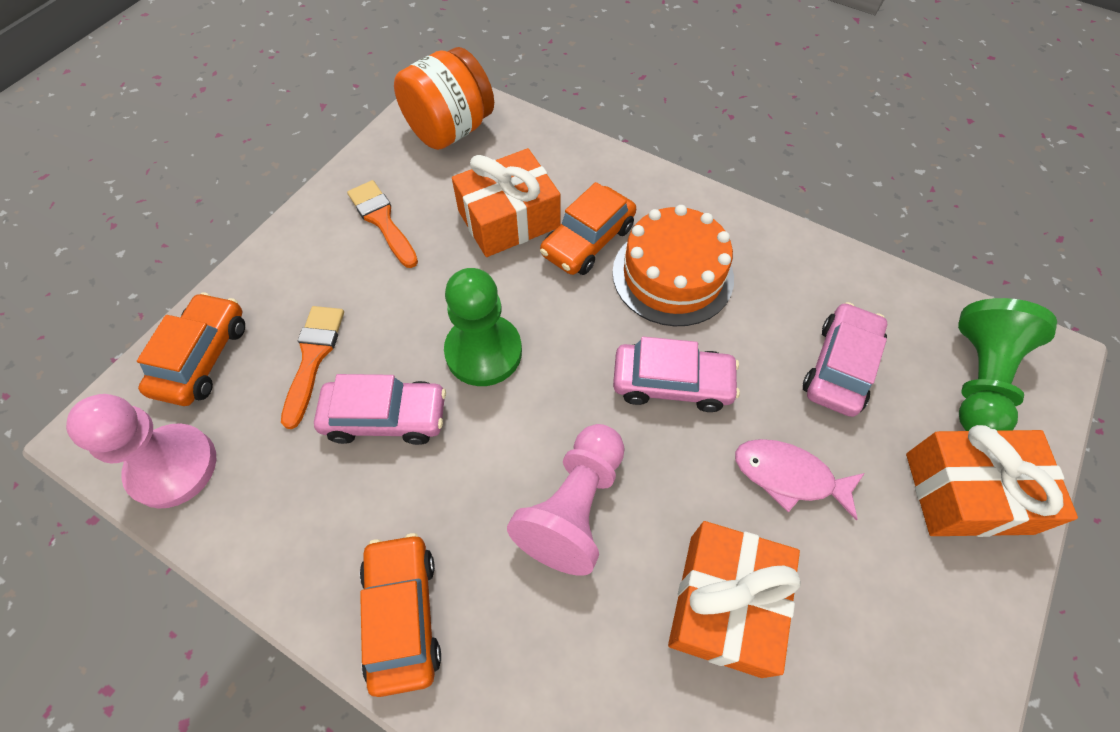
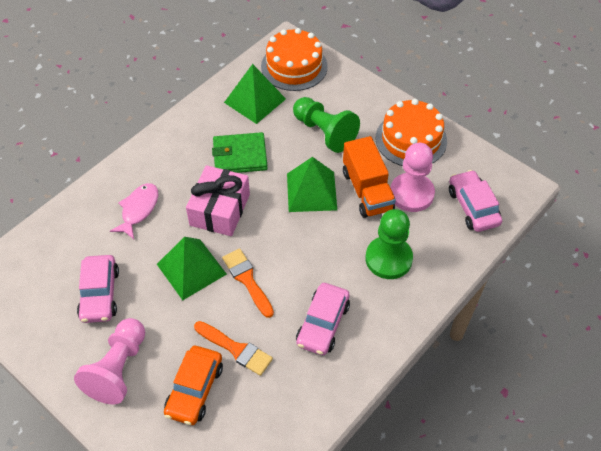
green pyramid: 0 -> 3
green wallet: 0 -> 1
orange cake: 1 -> 2
orange car: 3 -> 1
orange gift: 3 -> 0
orange jar: 1 -> 0
orange truck: 0 -> 1
pink gift: 0 -> 1

